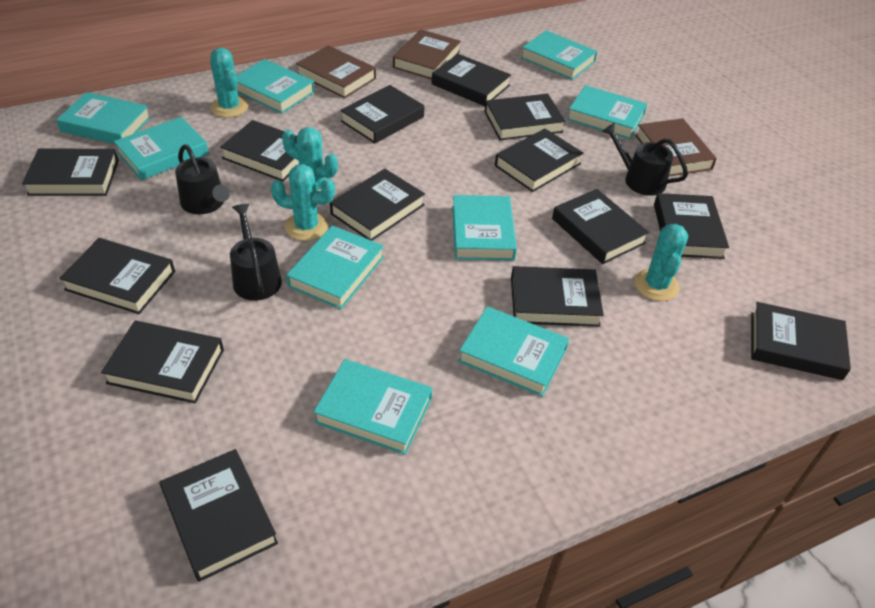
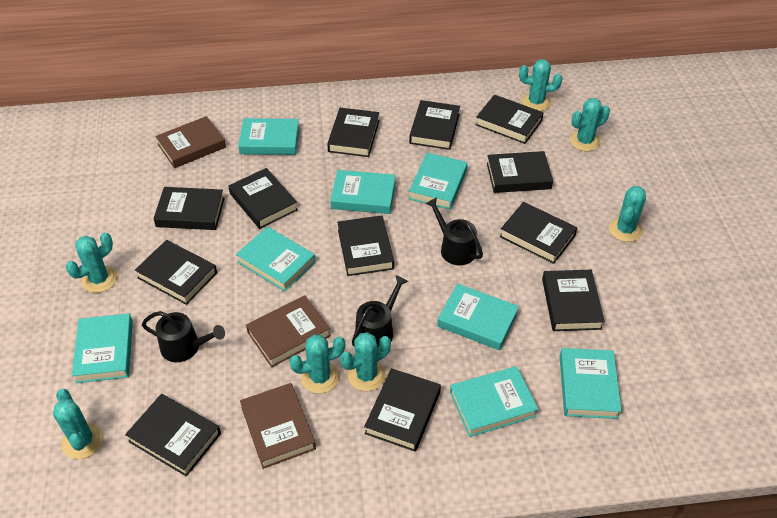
black book: 14 -> 12
turquoise book: 9 -> 8
turquoise cactus: 4 -> 7

